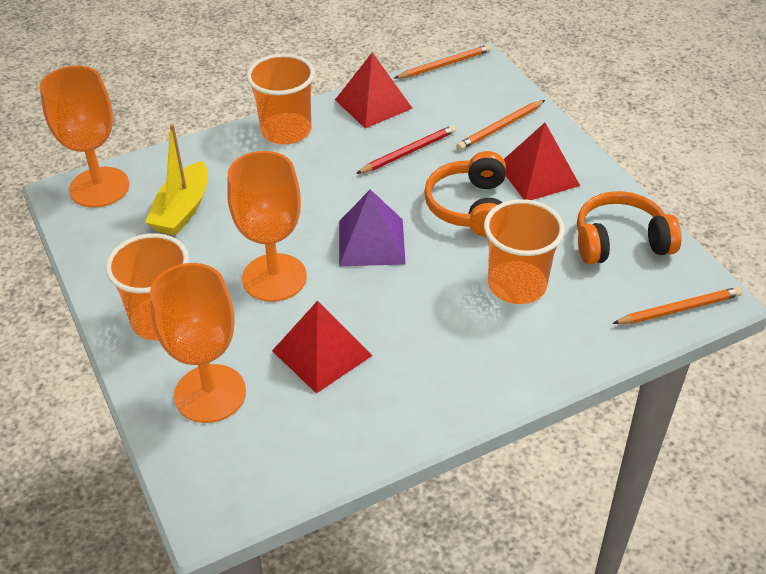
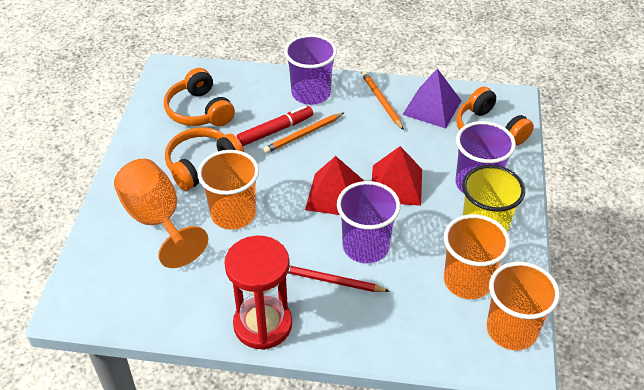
orange goblet: 3 -> 1
orange headphones: 2 -> 3
orange pencil: 3 -> 2
purple cup: 0 -> 3
red hourglass: 0 -> 1
red marker: 0 -> 1
red pyramid: 3 -> 2
yellow boat: 1 -> 0
yellow cup: 0 -> 1

